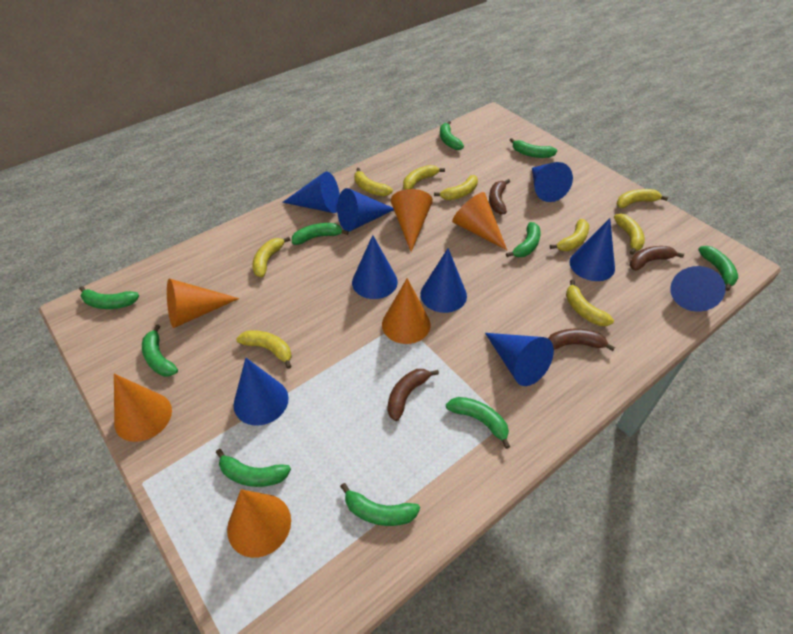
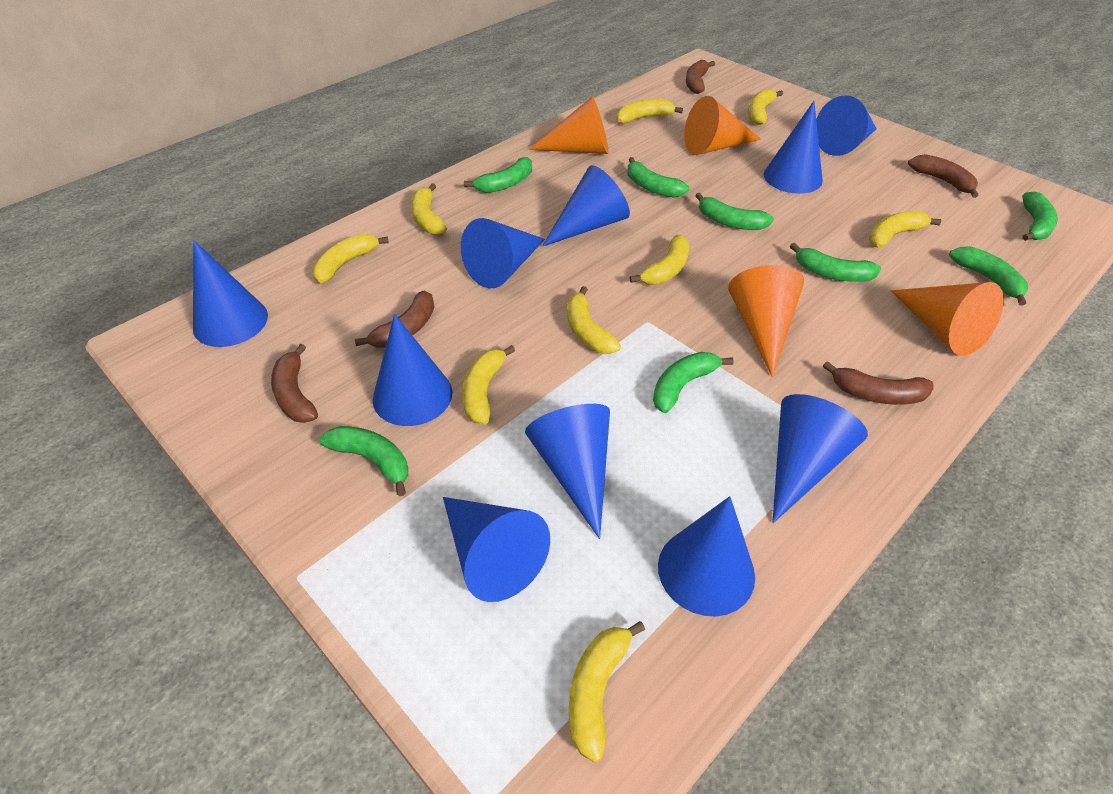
blue cone: 9 -> 10
brown banana: 4 -> 5
green banana: 10 -> 8
orange cone: 6 -> 4

